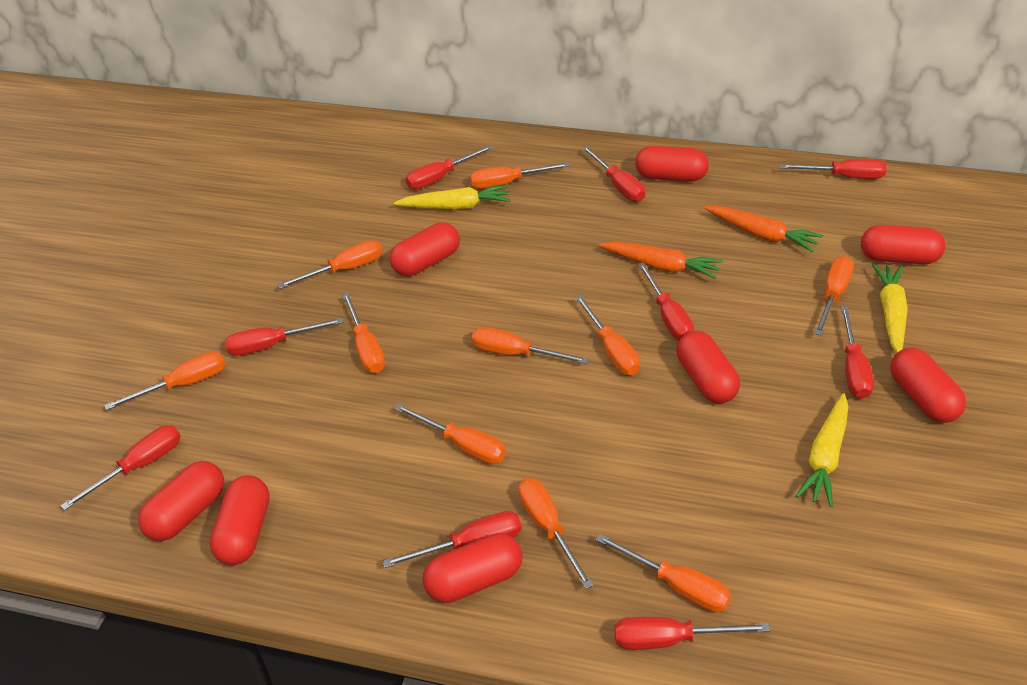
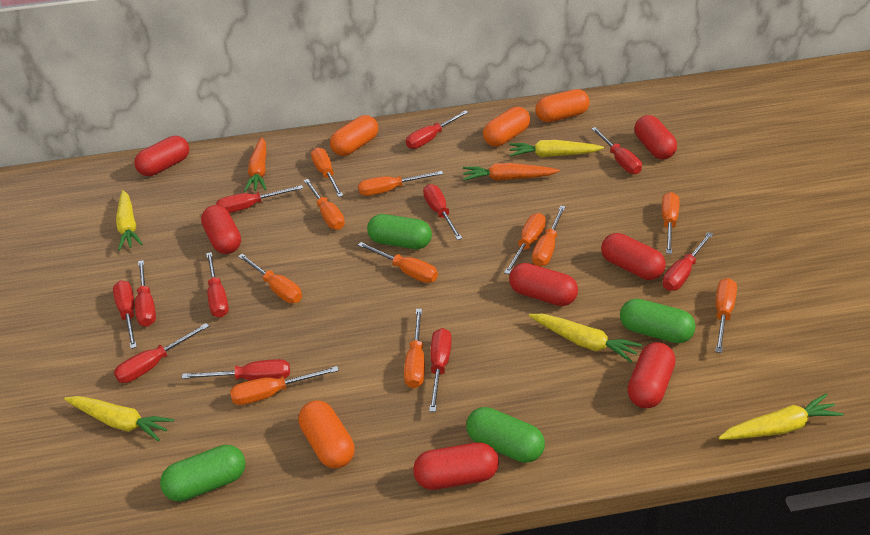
green capsule: 0 -> 4
orange capsule: 0 -> 4
orange screwdriver: 10 -> 11
red capsule: 8 -> 7
red screwdriver: 9 -> 11
yellow carrot: 3 -> 5

